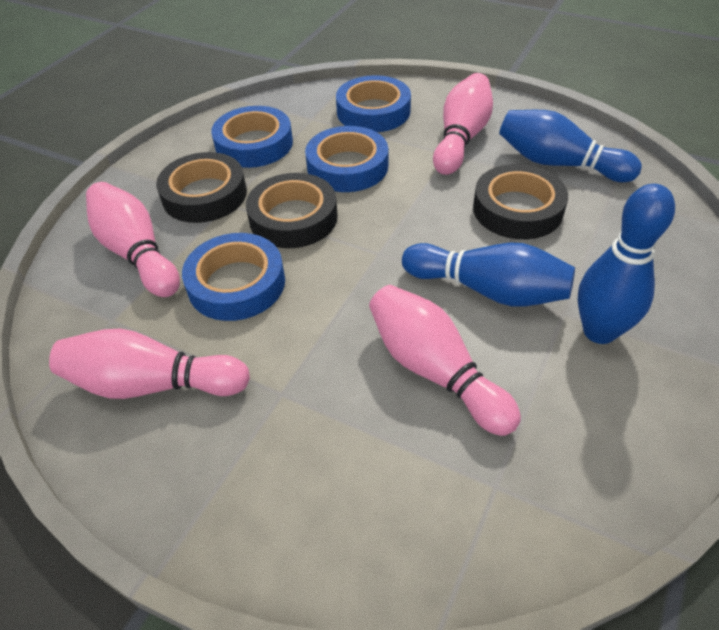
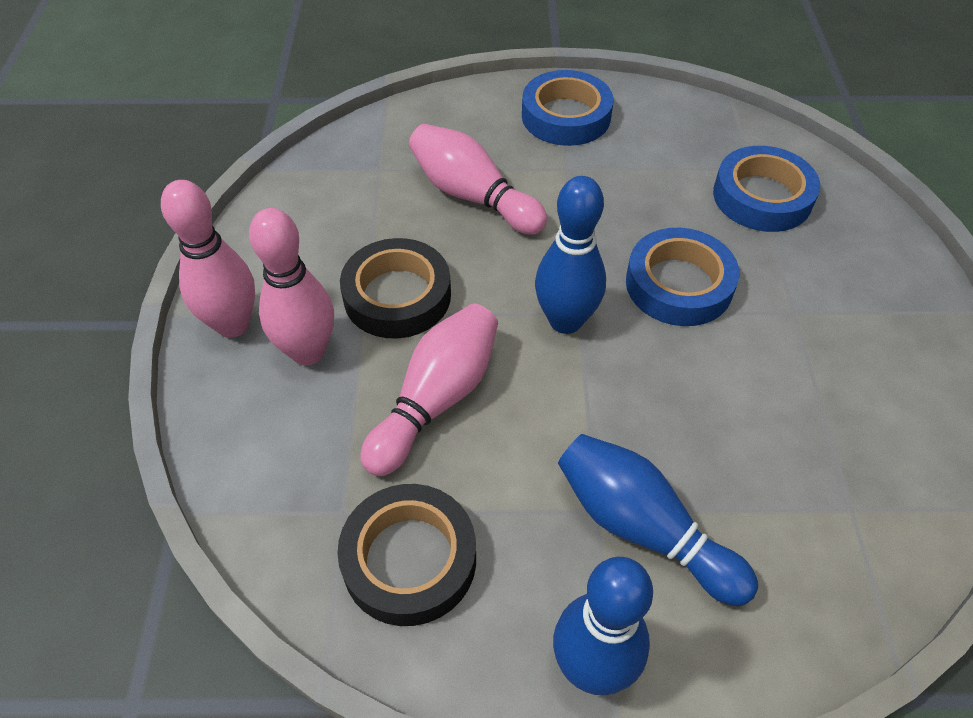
black tape: 3 -> 2
blue tape: 4 -> 3

